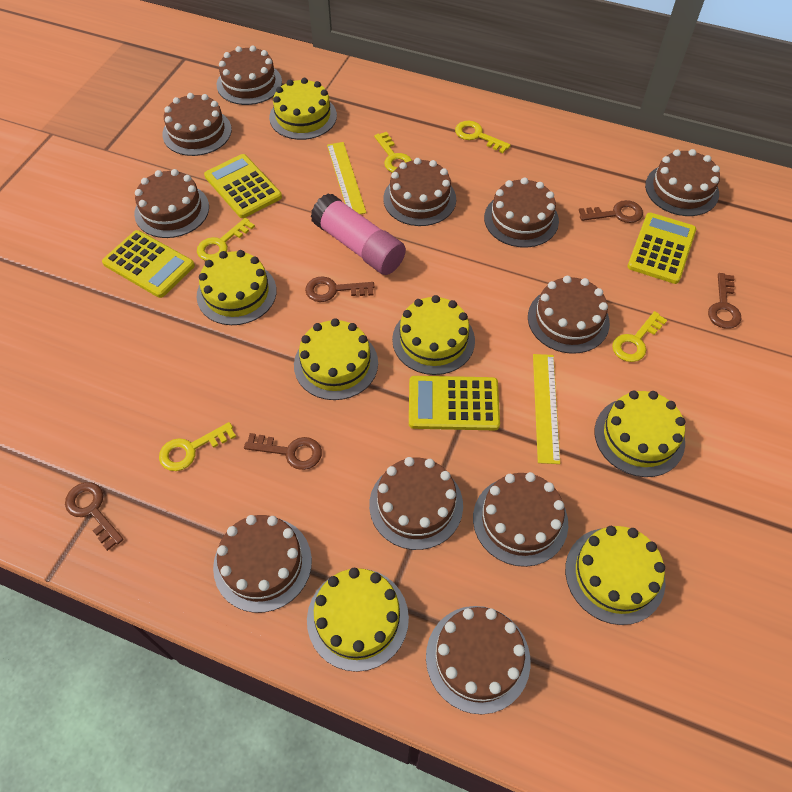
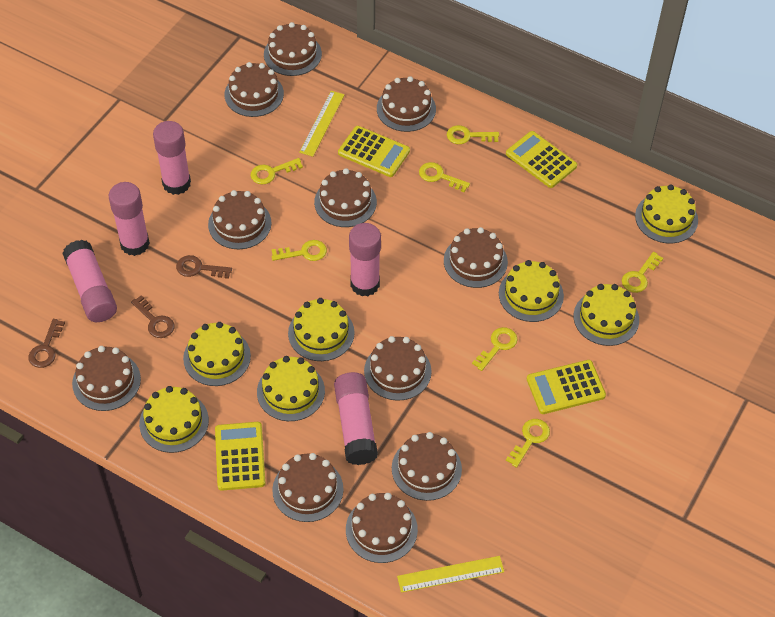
brown key: 5 -> 3
pink glue stick: 1 -> 5
yellow key: 5 -> 7

